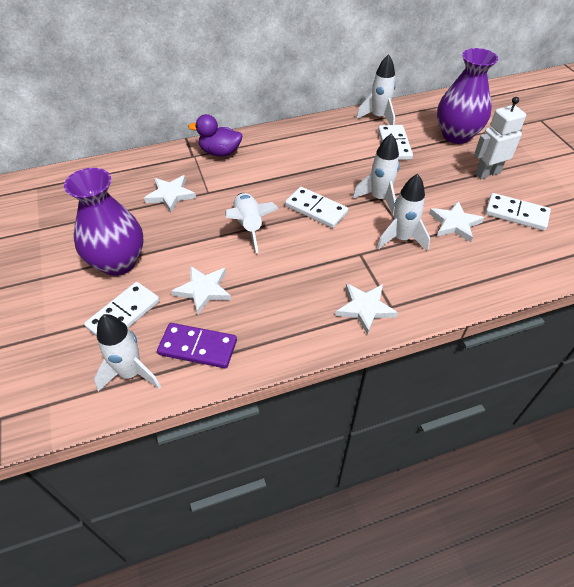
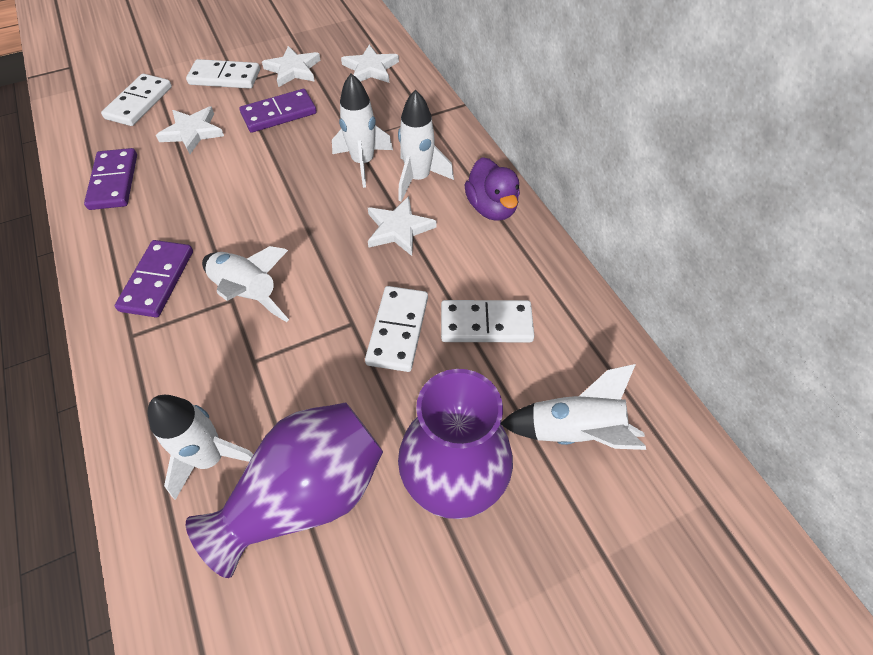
purple domino: 1 -> 3
white robot: 1 -> 0

